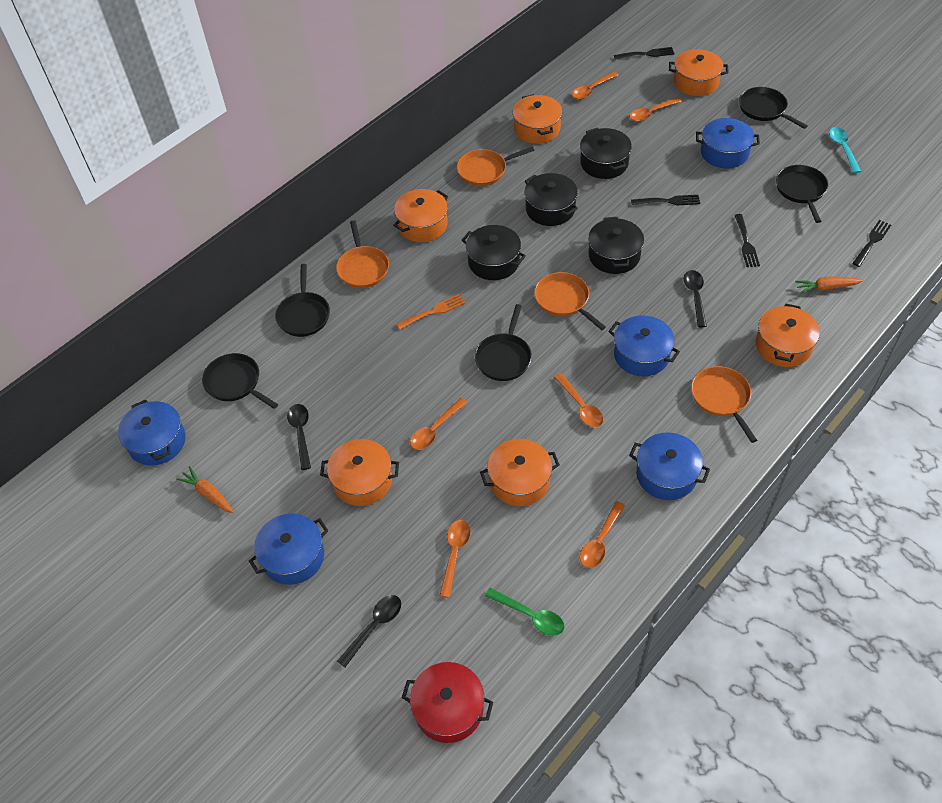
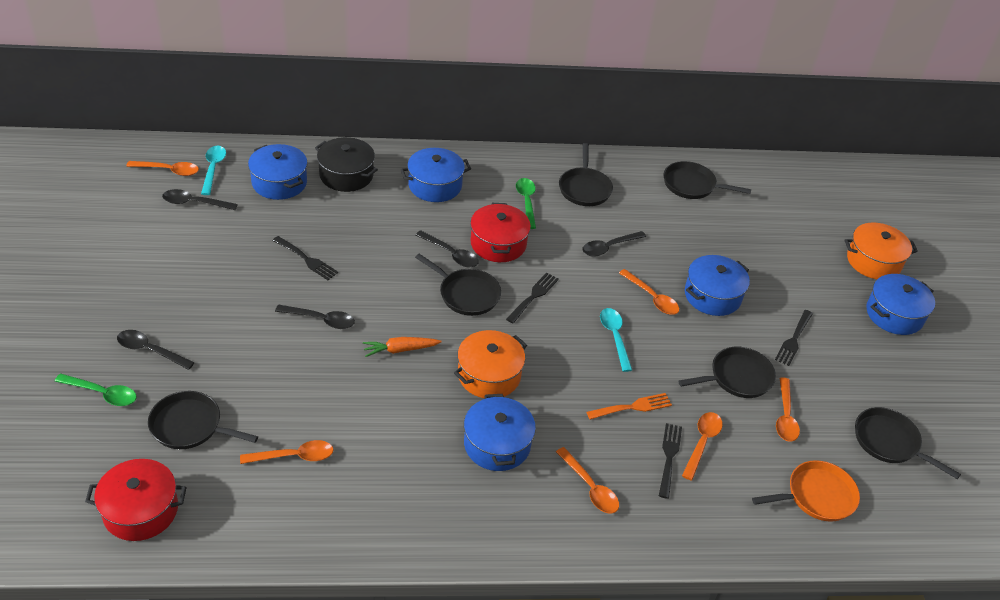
black pan: 5 -> 6
black pot: 4 -> 1
black spoon: 3 -> 5
green spoon: 1 -> 2
orange carrot: 2 -> 1
orange pan: 4 -> 1
orange pot: 6 -> 2
red pot: 1 -> 2
turquoise spoon: 1 -> 2

